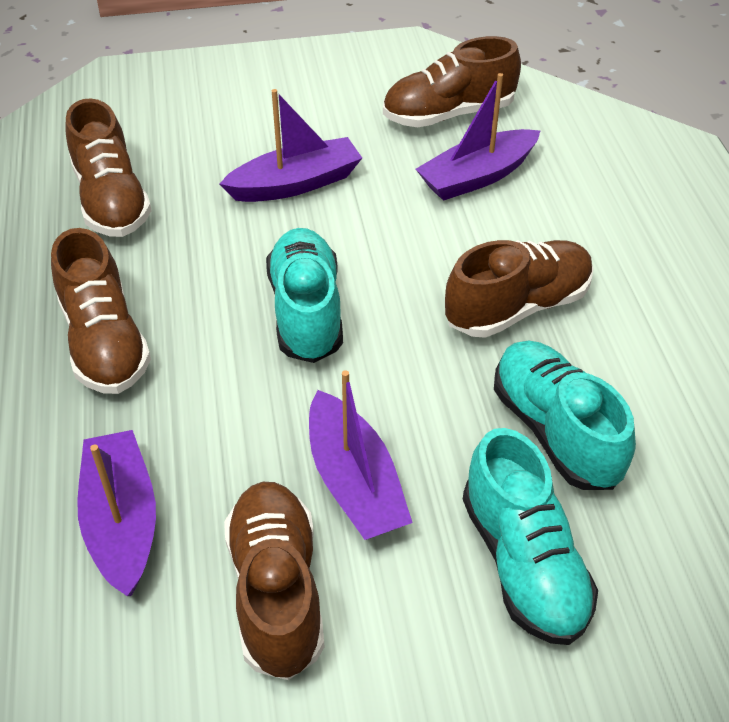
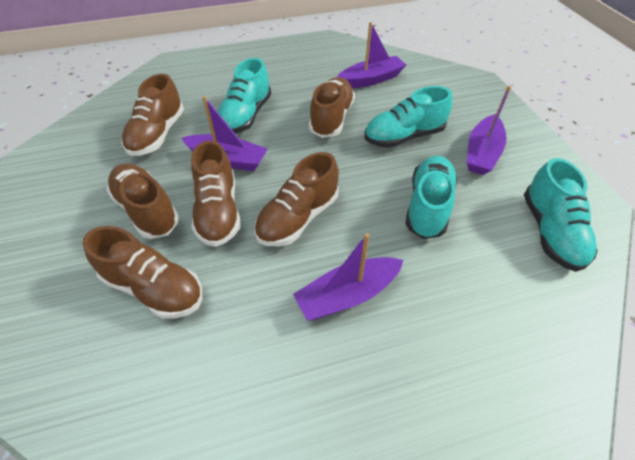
brown shoe: 5 -> 6
turquoise shoe: 3 -> 4

